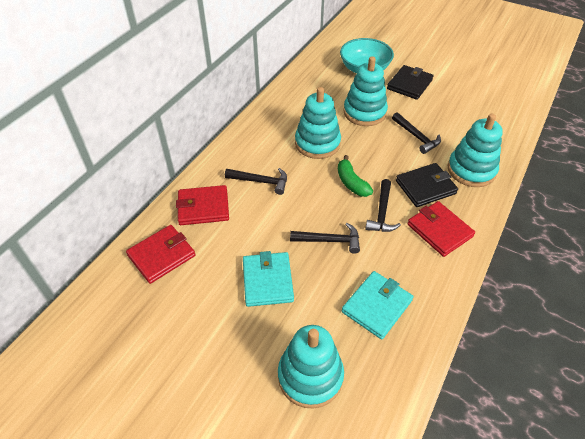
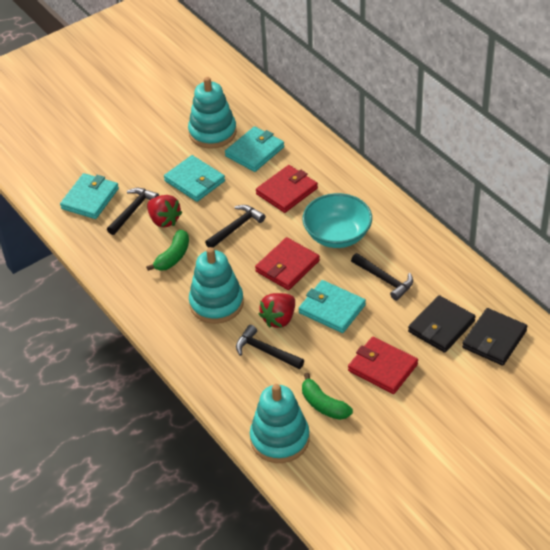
green banana: 1 -> 2
red strawberry: 0 -> 2
turquoise stacking toy: 4 -> 3
turquoise wallet: 2 -> 4

